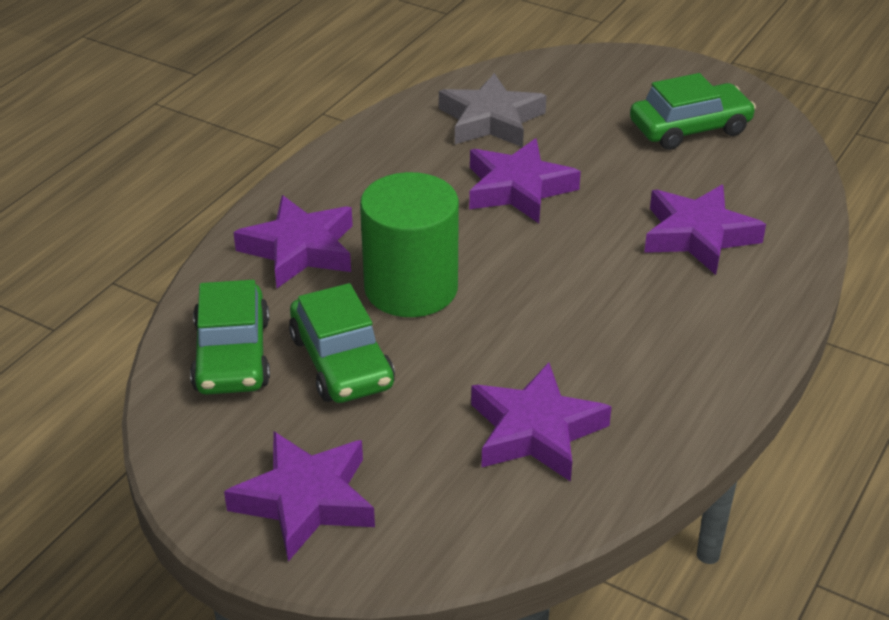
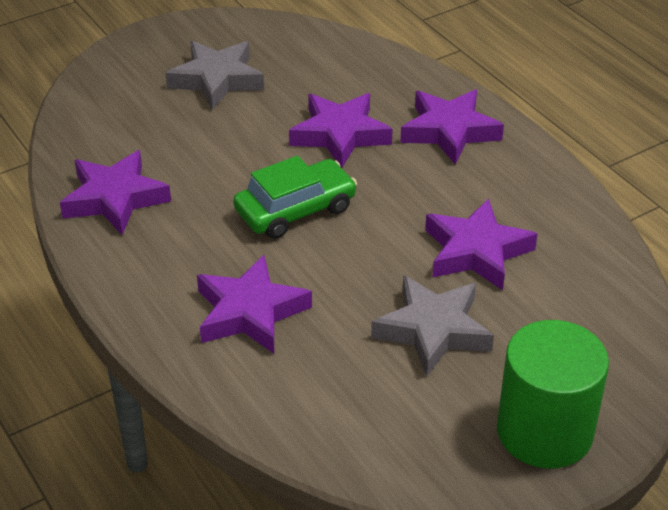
green car: 3 -> 1
grey star: 1 -> 2

